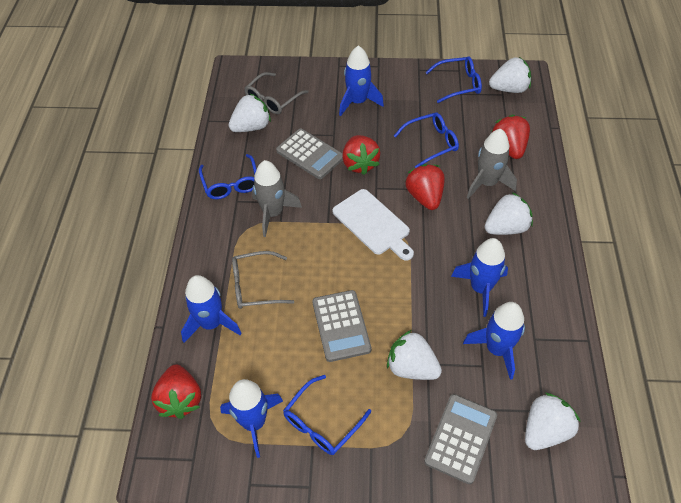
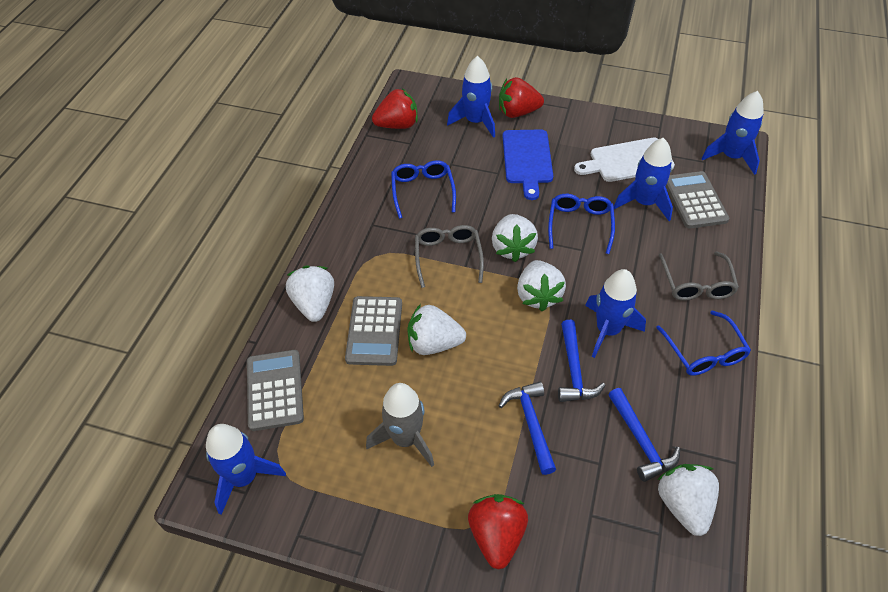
blue cutting board: 0 -> 1
blue glasses: 4 -> 3
blue hammer: 0 -> 3
grey rocket: 2 -> 1
red strawberry: 4 -> 3

